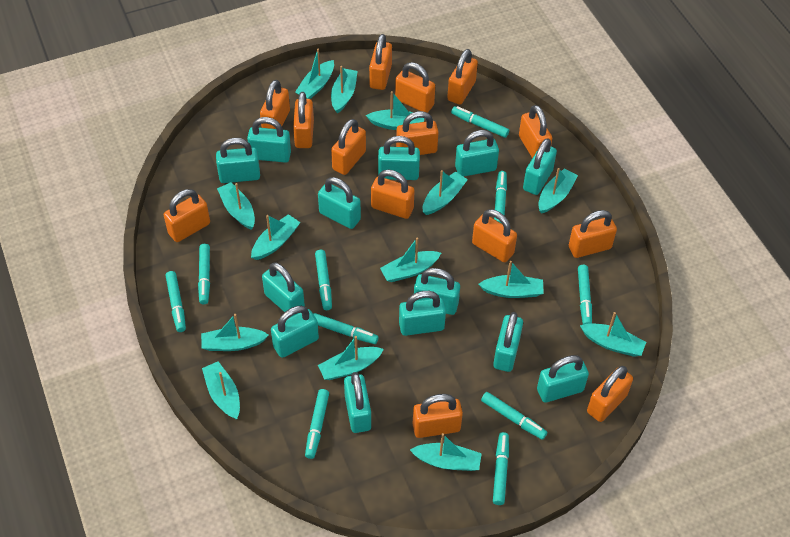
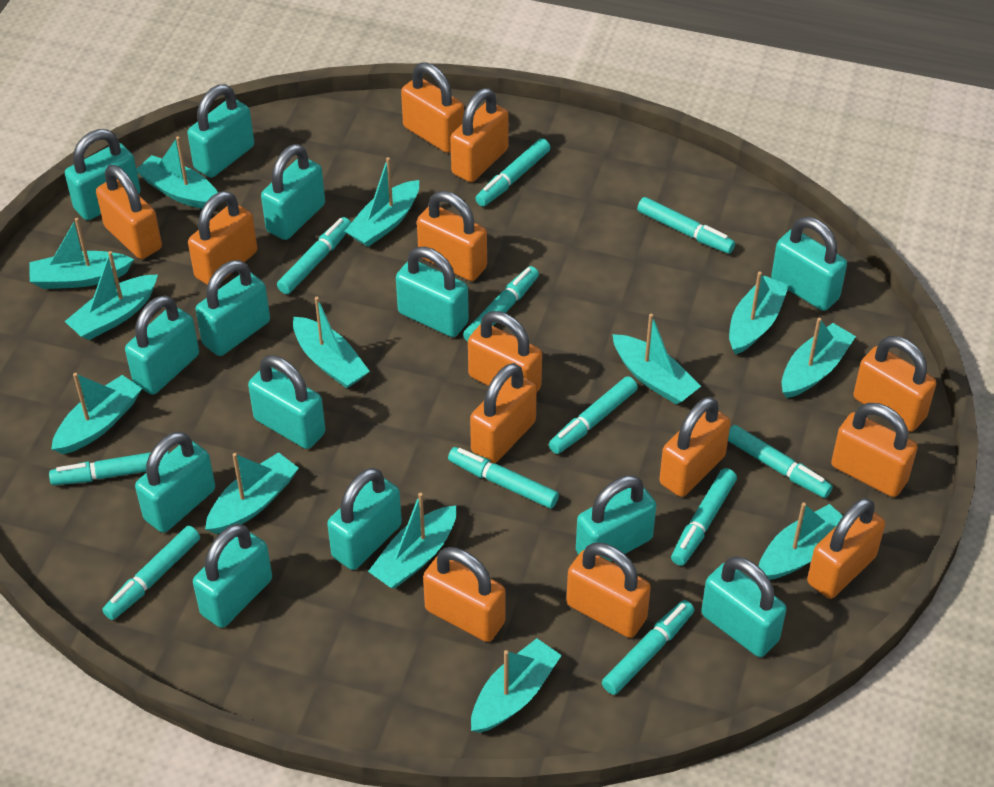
orange padlock: 14 -> 13
turquoise boat: 14 -> 13
turquoise marker: 10 -> 11

